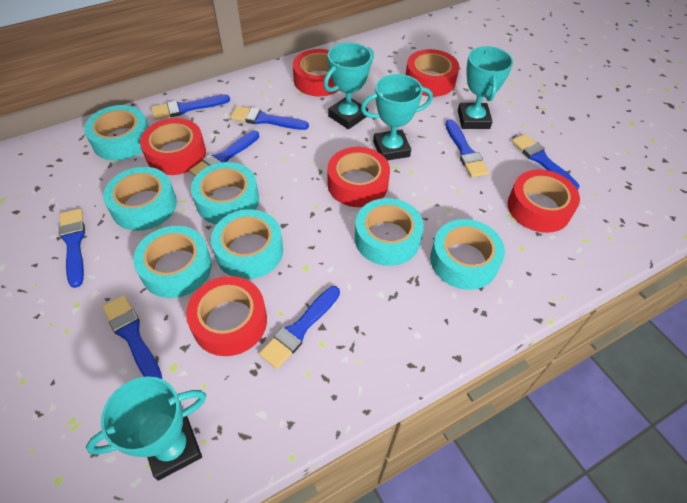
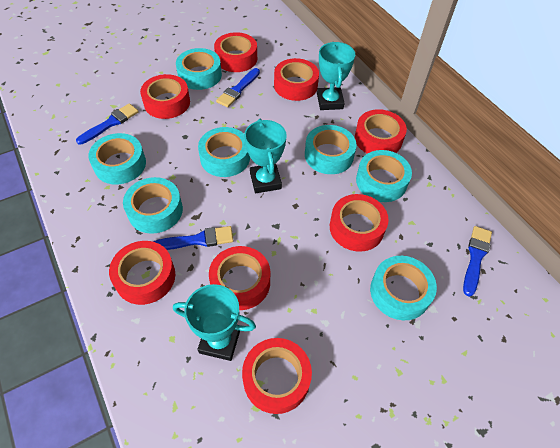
blue brush: 8 -> 4
red tape: 6 -> 8
turquoise trophy: 4 -> 3

